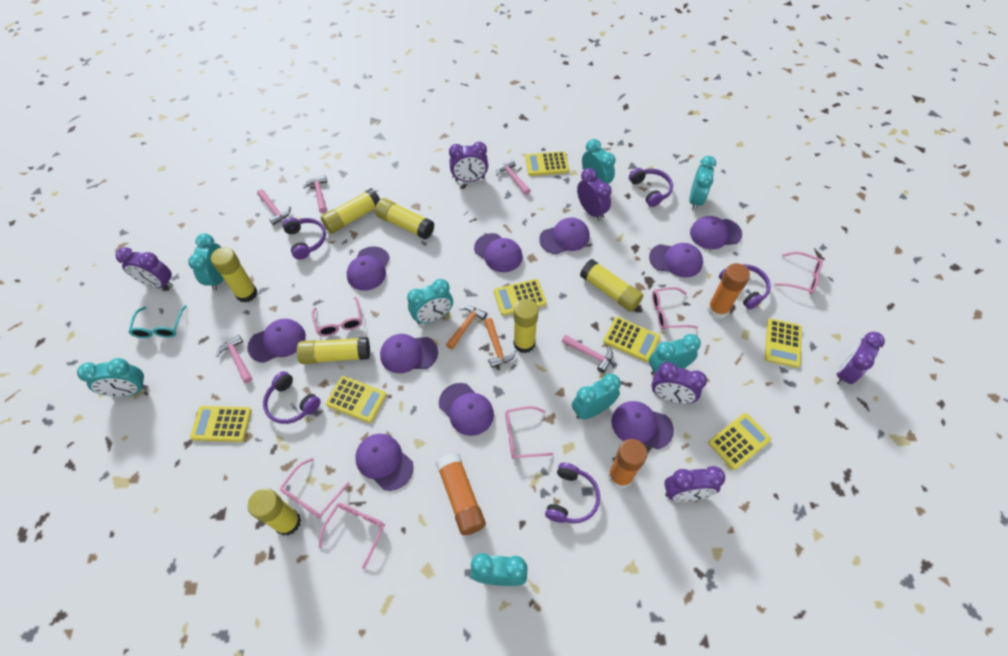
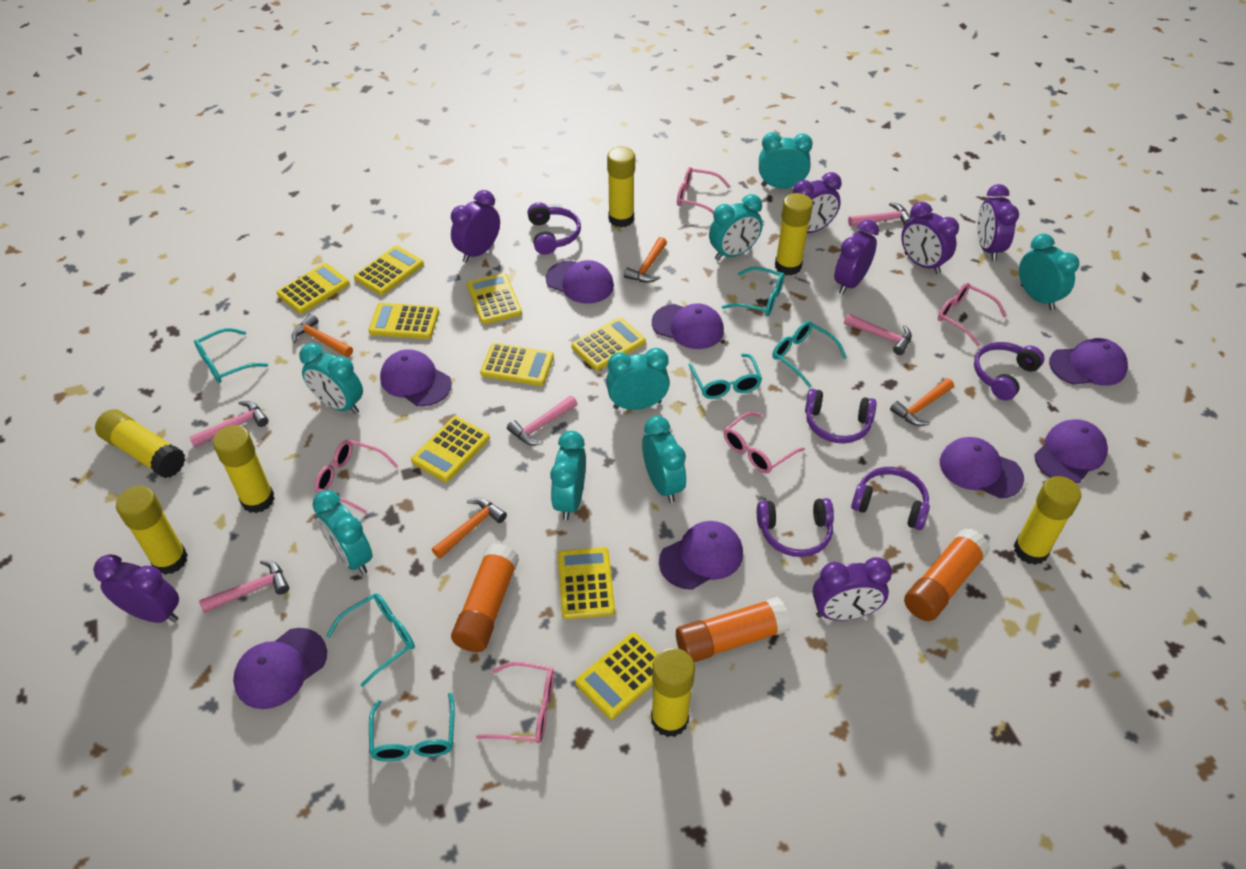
orange hammer: 2 -> 4
pink glasses: 6 -> 5
purple cap: 10 -> 8
purple clock: 6 -> 7
turquoise glasses: 1 -> 6
yellow calculator: 7 -> 9

